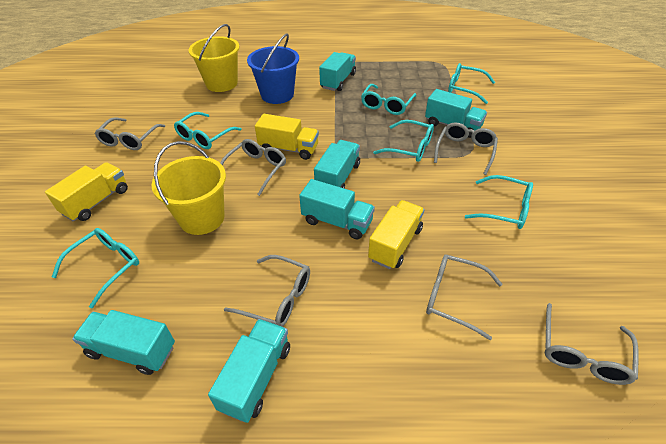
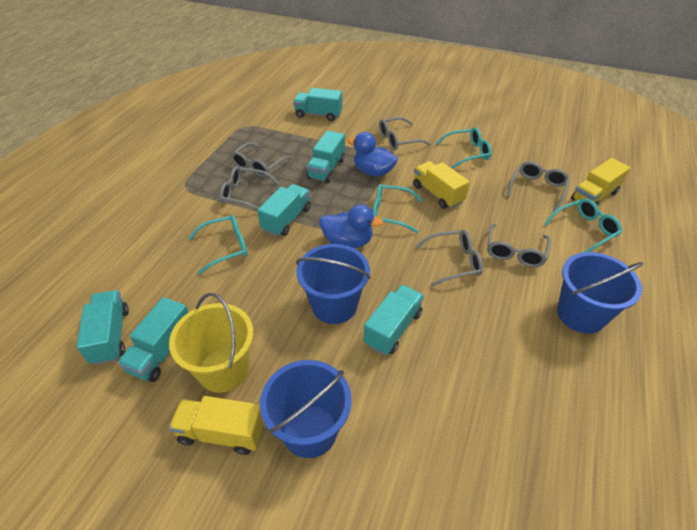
blue bucket: 1 -> 3
blue duck: 0 -> 2
turquoise glasses: 6 -> 4
yellow bucket: 2 -> 1

